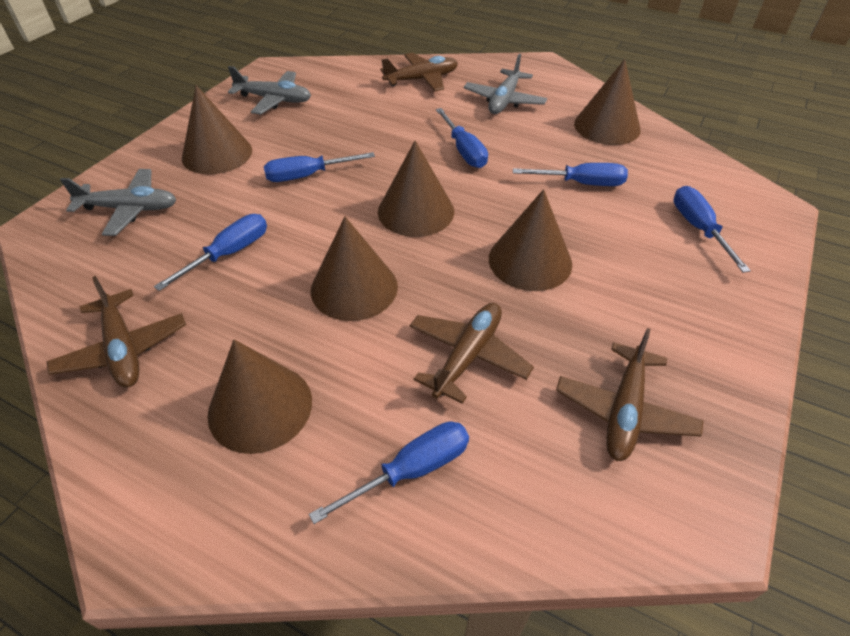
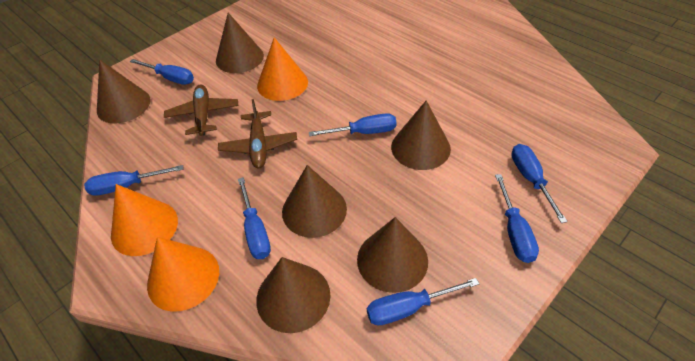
blue screwdriver: 6 -> 7
brown plane: 4 -> 2
grey plane: 3 -> 0
orange cone: 0 -> 3

